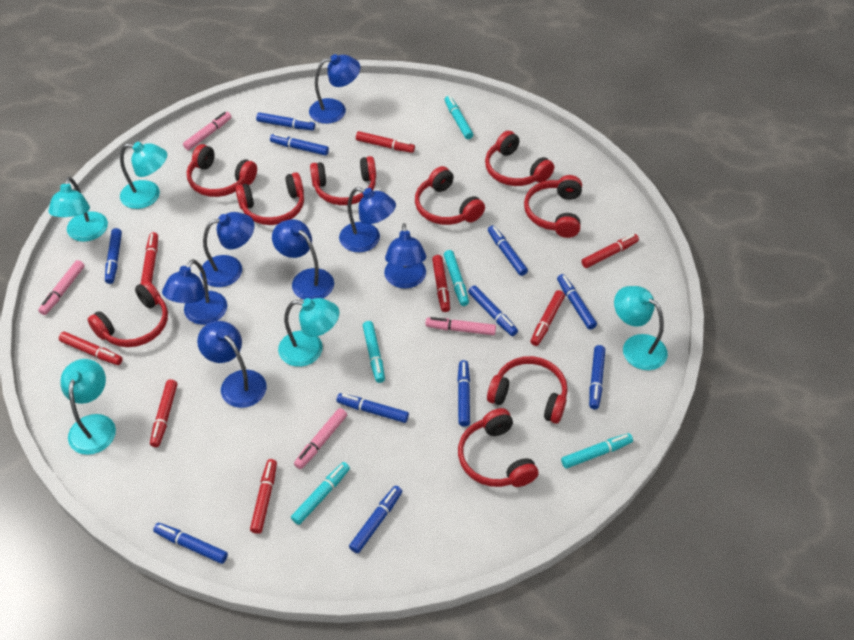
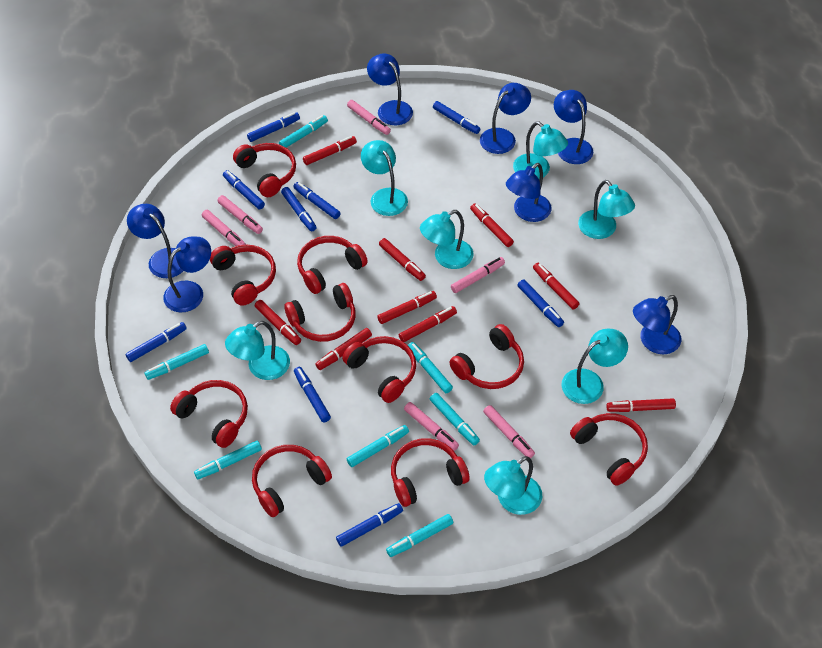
blue marker: 11 -> 9
pink marker: 4 -> 6
red headphones: 9 -> 10
red marker: 8 -> 9
turquoise lamp: 5 -> 7
turquoise marker: 5 -> 7

